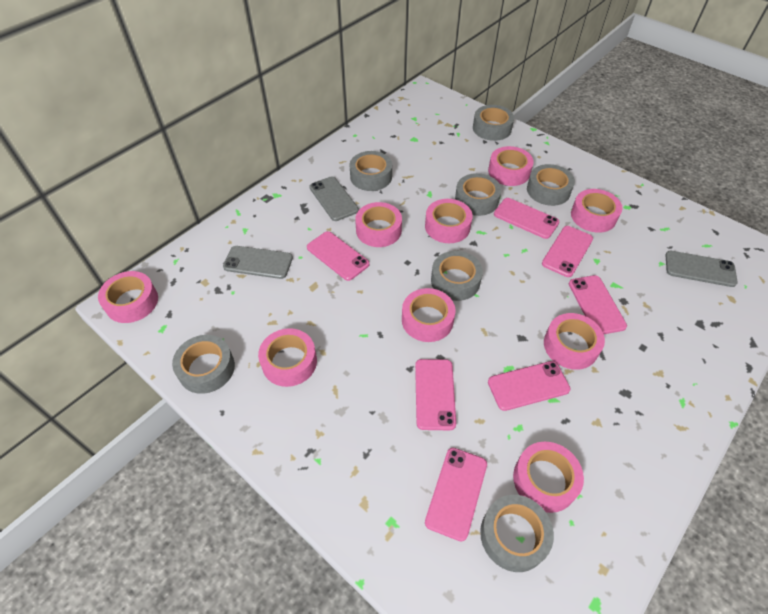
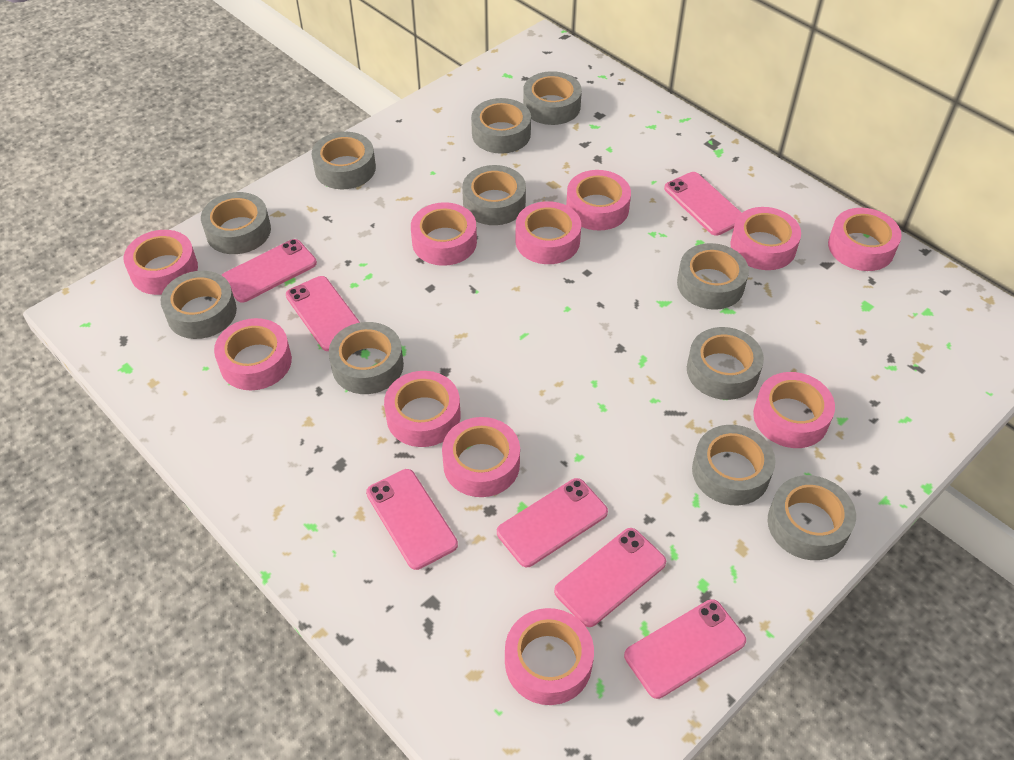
grey phone: 3 -> 0
grey tape: 7 -> 11
pink tape: 9 -> 11

